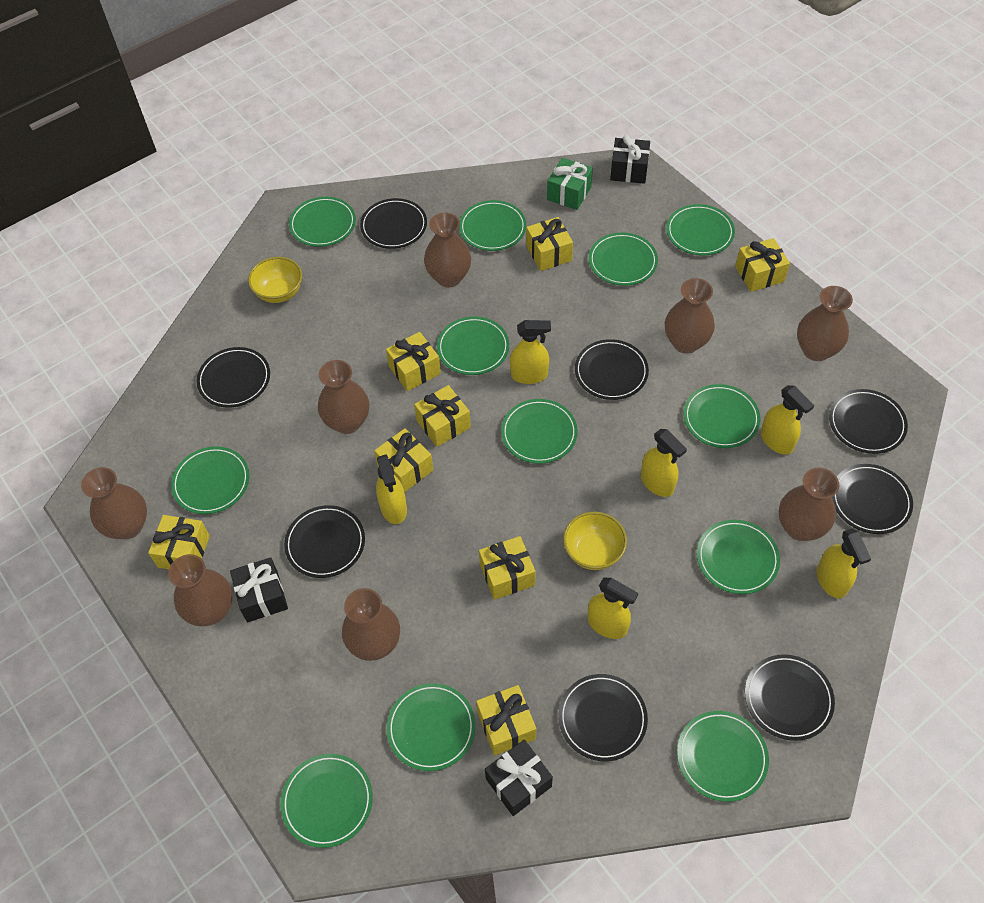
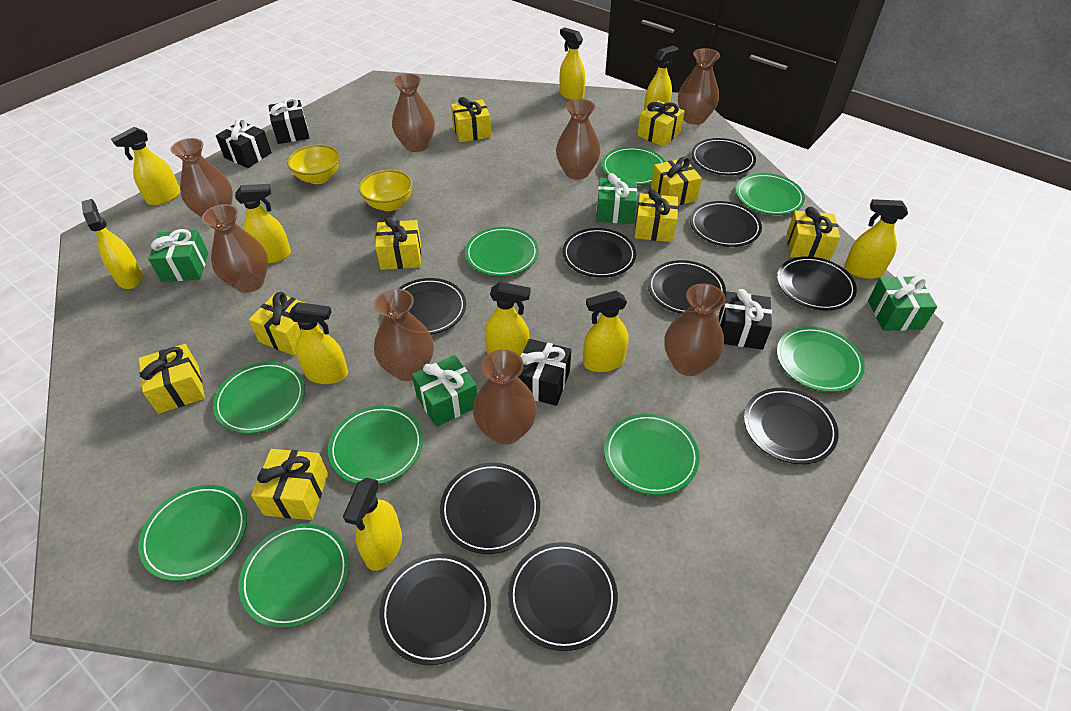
black gift: 3 -> 4
black plate: 8 -> 10
green gift: 1 -> 4
green plate: 12 -> 9
yellow gift: 8 -> 9
yellow spray bottle: 6 -> 10

